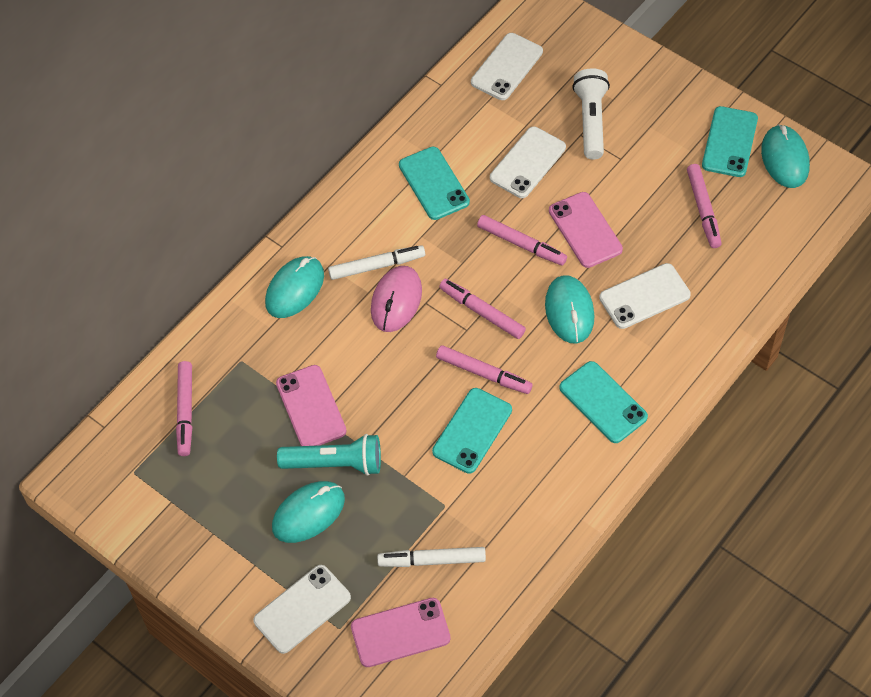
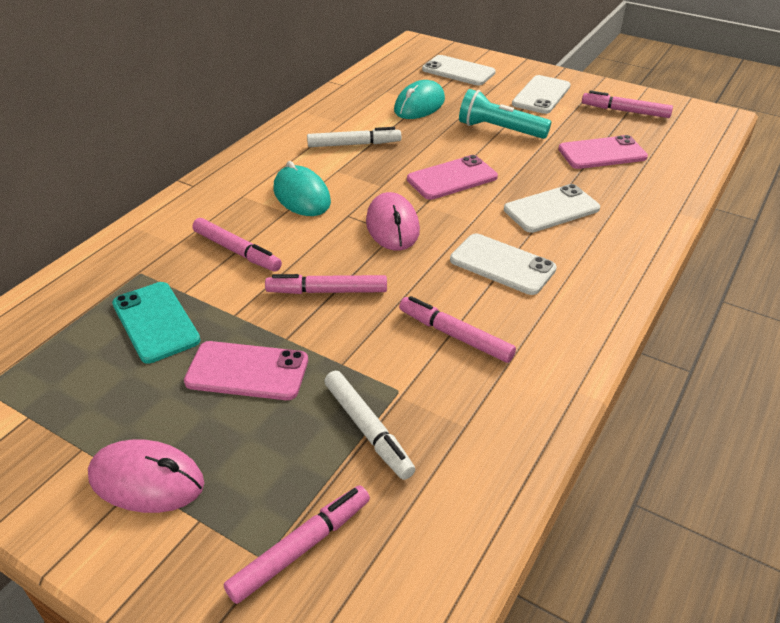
pink mouse: 1 -> 2
turquoise mouse: 4 -> 2
turquoise phone: 4 -> 1
white flashlight: 1 -> 0

